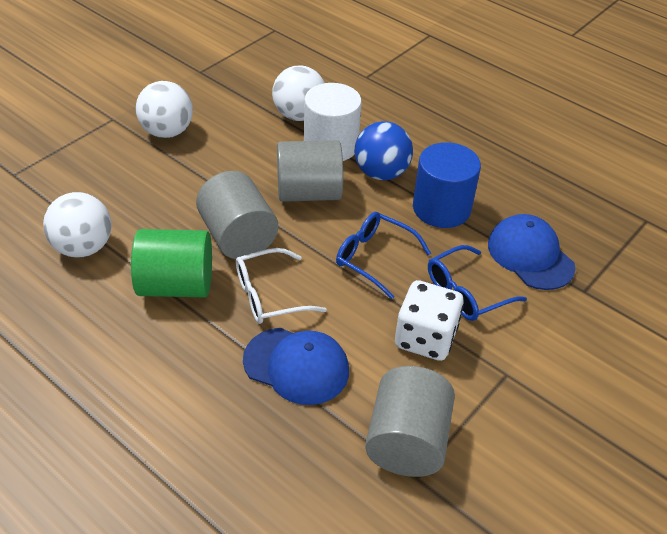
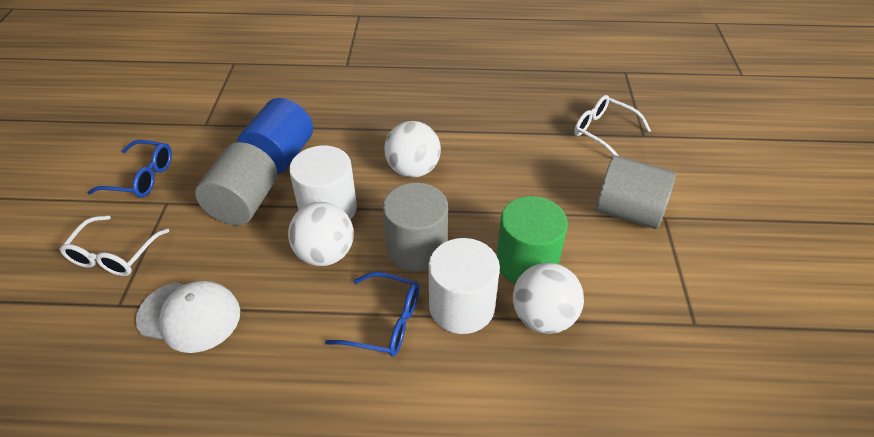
blue ball: 1 -> 0
blue cap: 2 -> 0
white cap: 0 -> 1
white cylinder: 1 -> 2
white dice: 1 -> 0
white glasses: 1 -> 2

